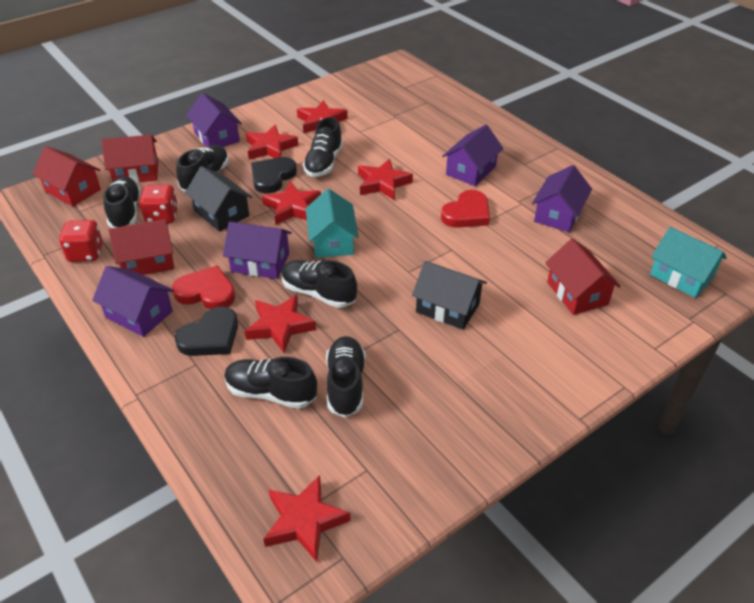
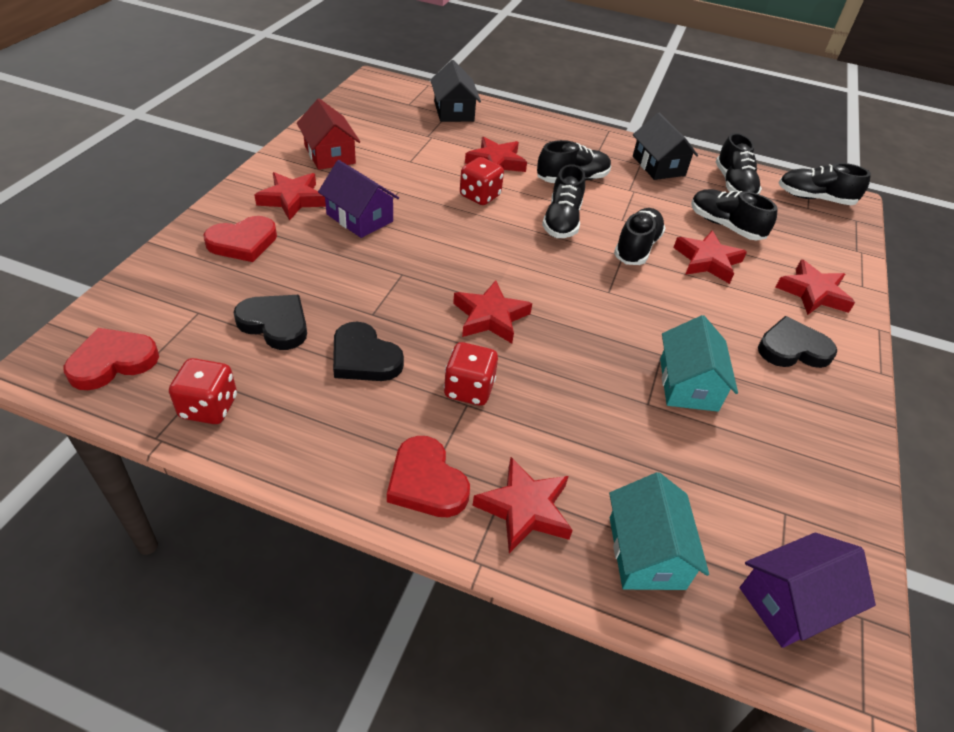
black heart: 2 -> 3
purple house: 5 -> 2
red dice: 2 -> 3
red heart: 2 -> 3
red house: 4 -> 1

